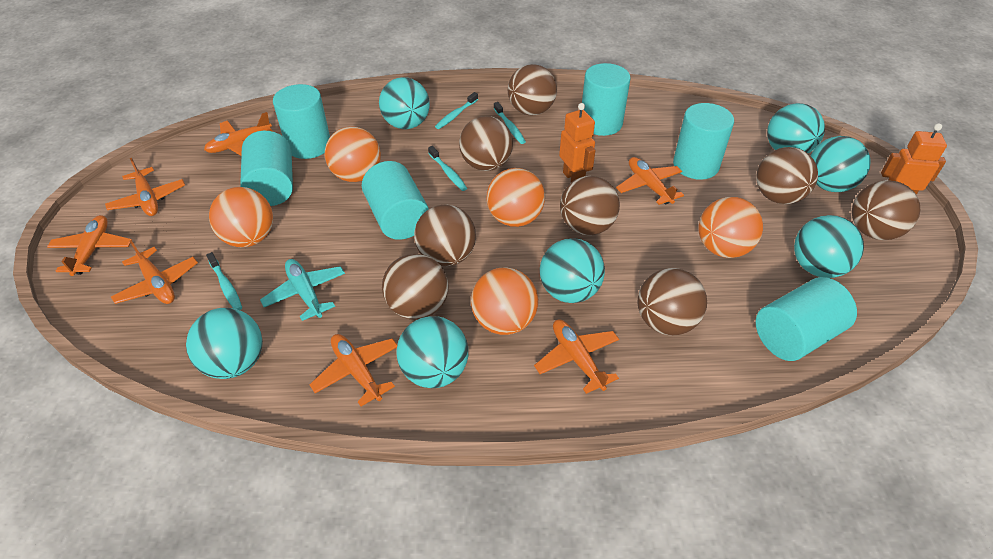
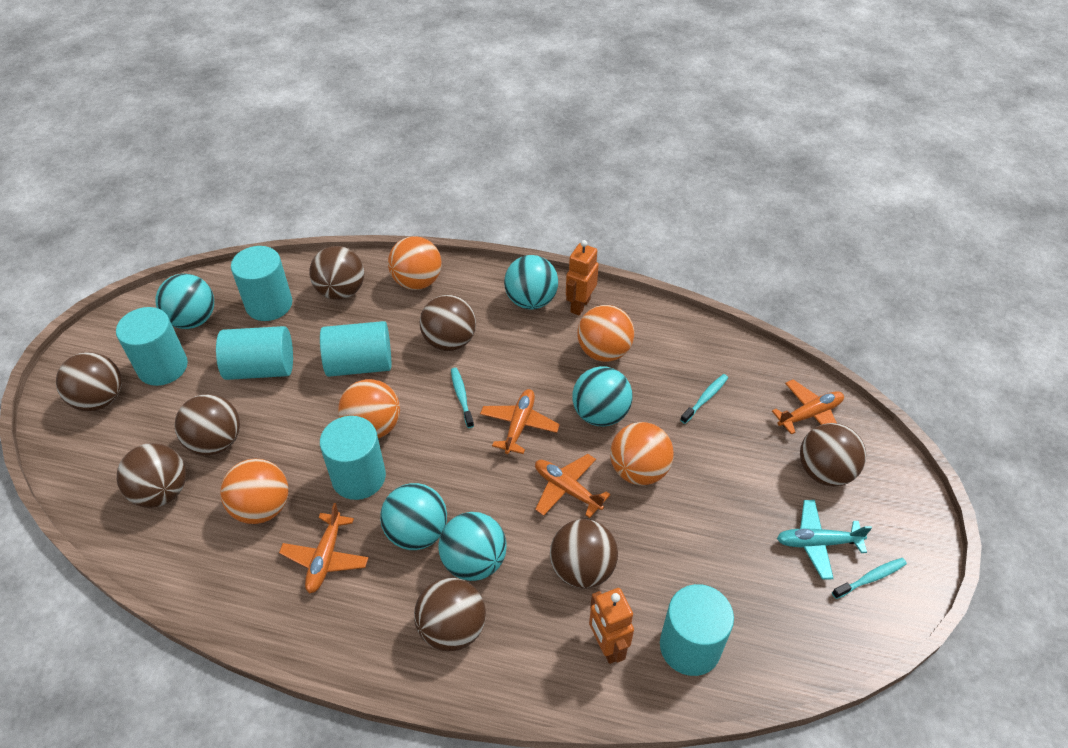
orange plane: 7 -> 4
turquoise ball: 7 -> 5
turquoise toothbrush: 4 -> 3

